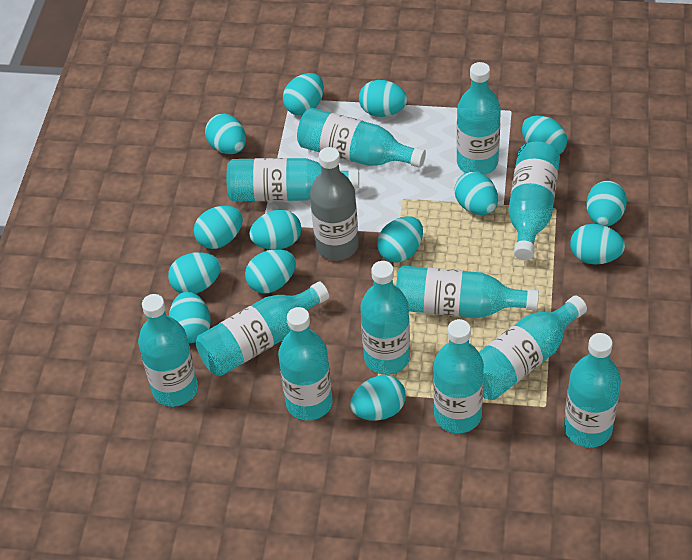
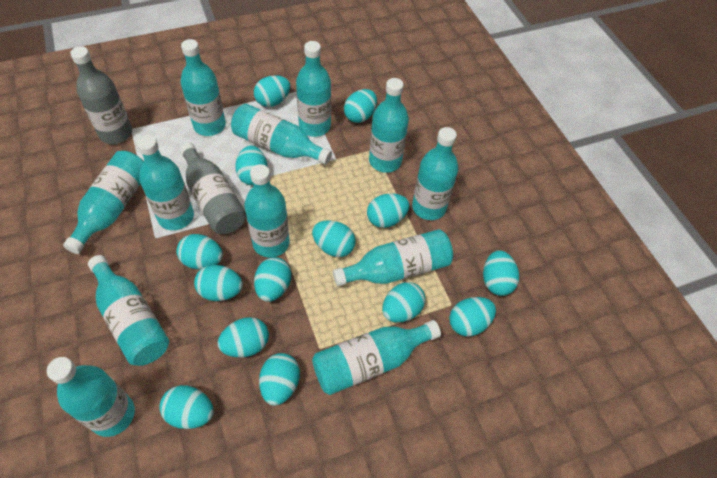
grey bottle: 1 -> 2

